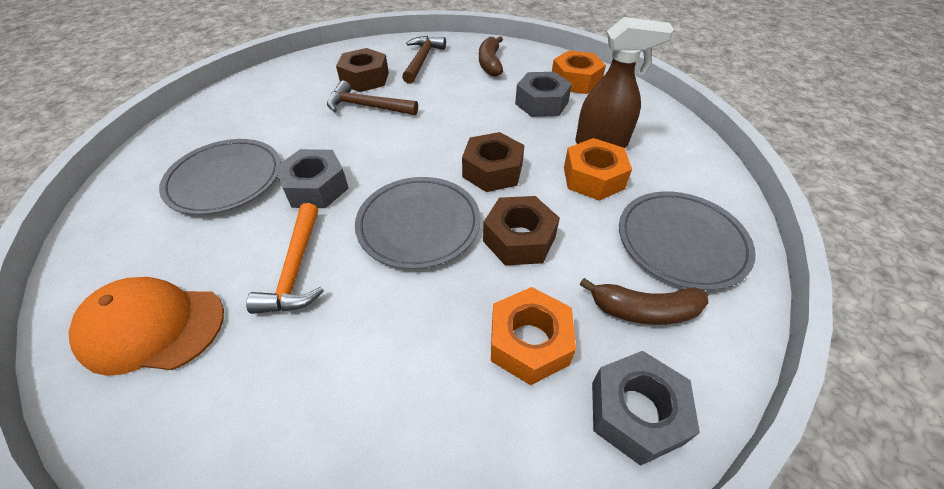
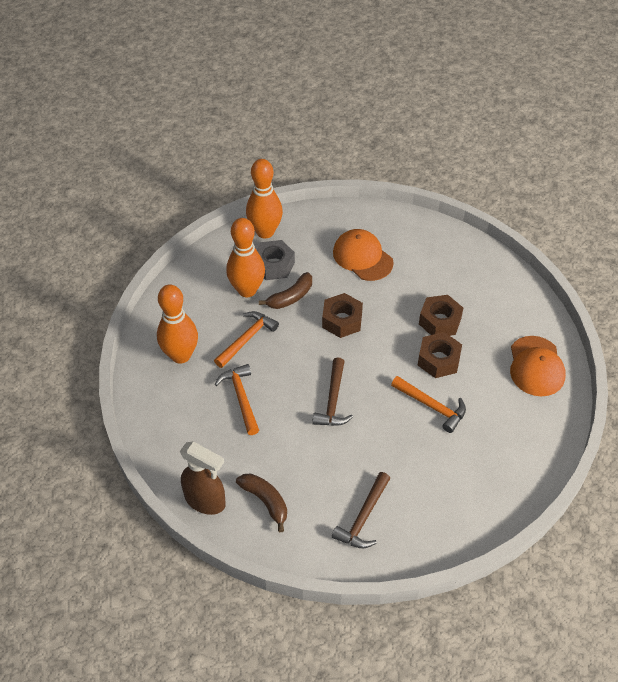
grey nut: 3 -> 1
grey plate: 3 -> 0
orange bowling pin: 0 -> 3
orange cap: 1 -> 2
orange hammer: 1 -> 3
orange nut: 3 -> 0

